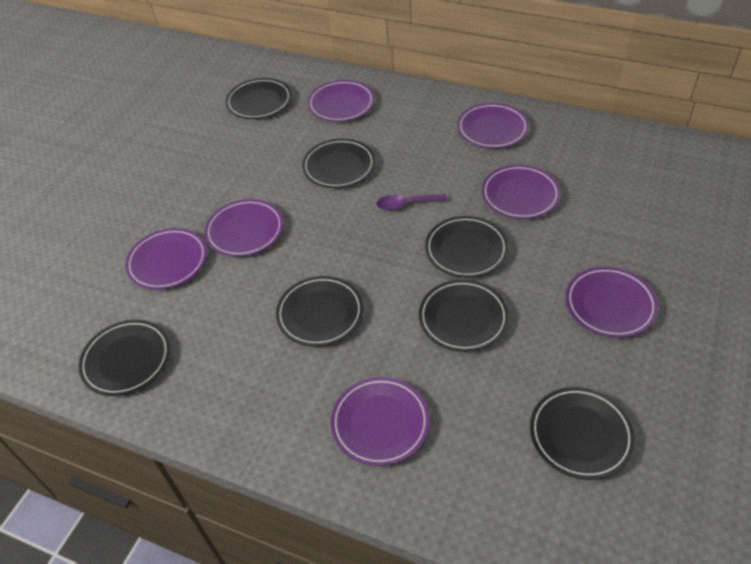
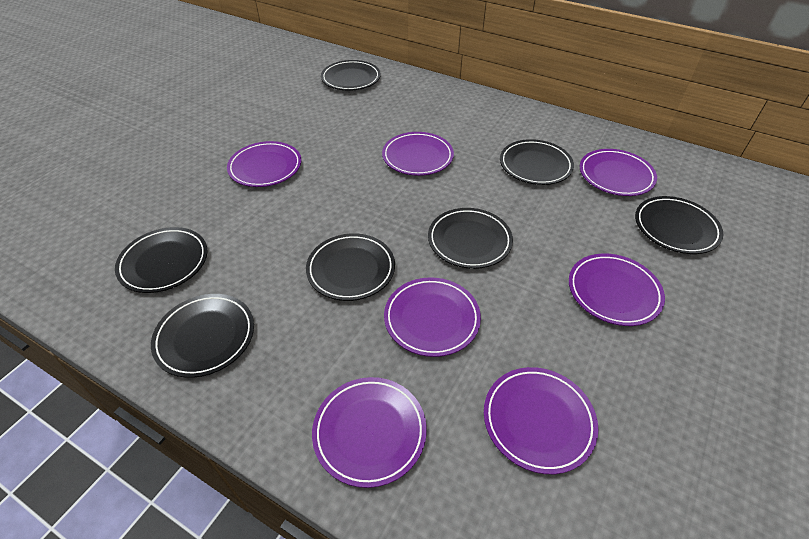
purple spoon: 1 -> 0

